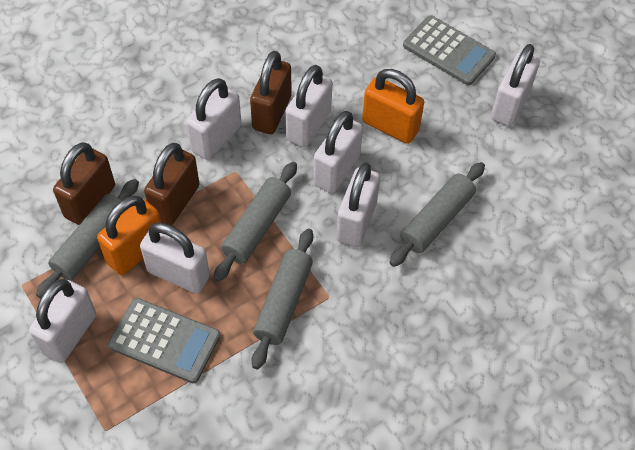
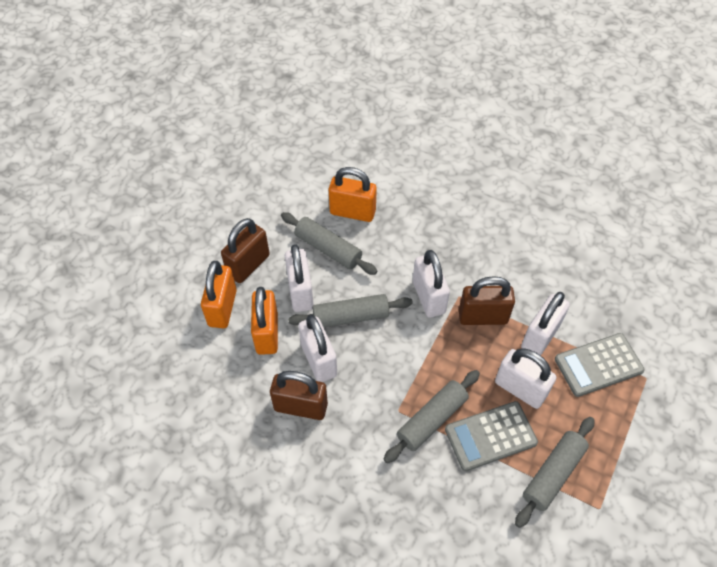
orange padlock: 2 -> 3
white padlock: 7 -> 5

